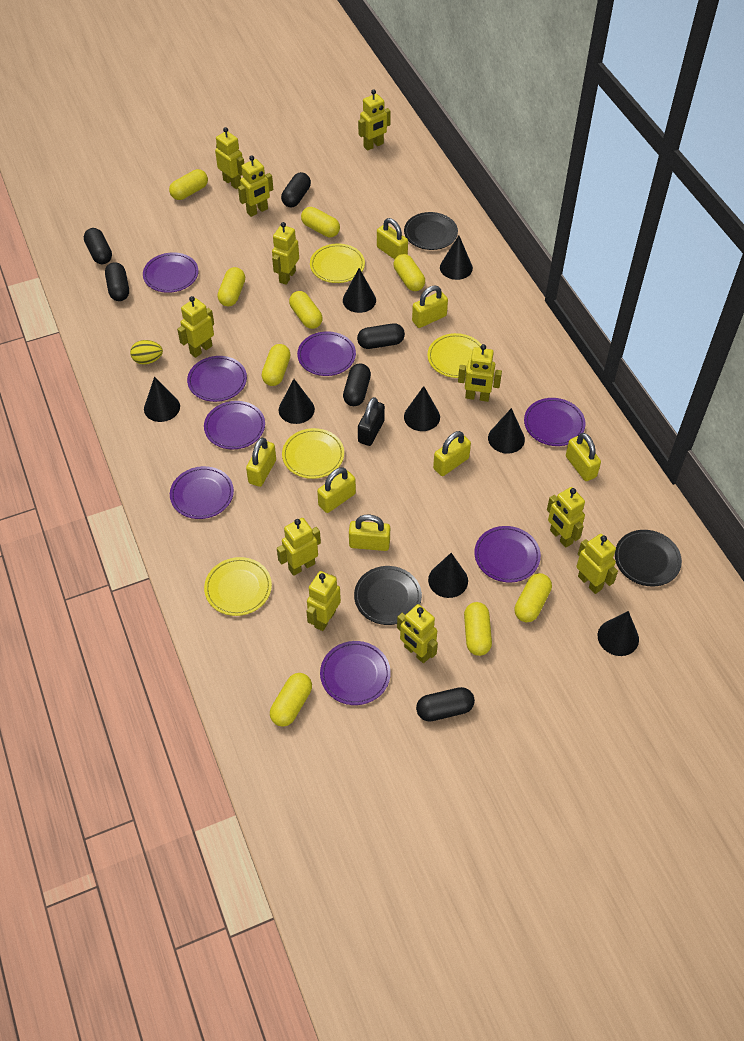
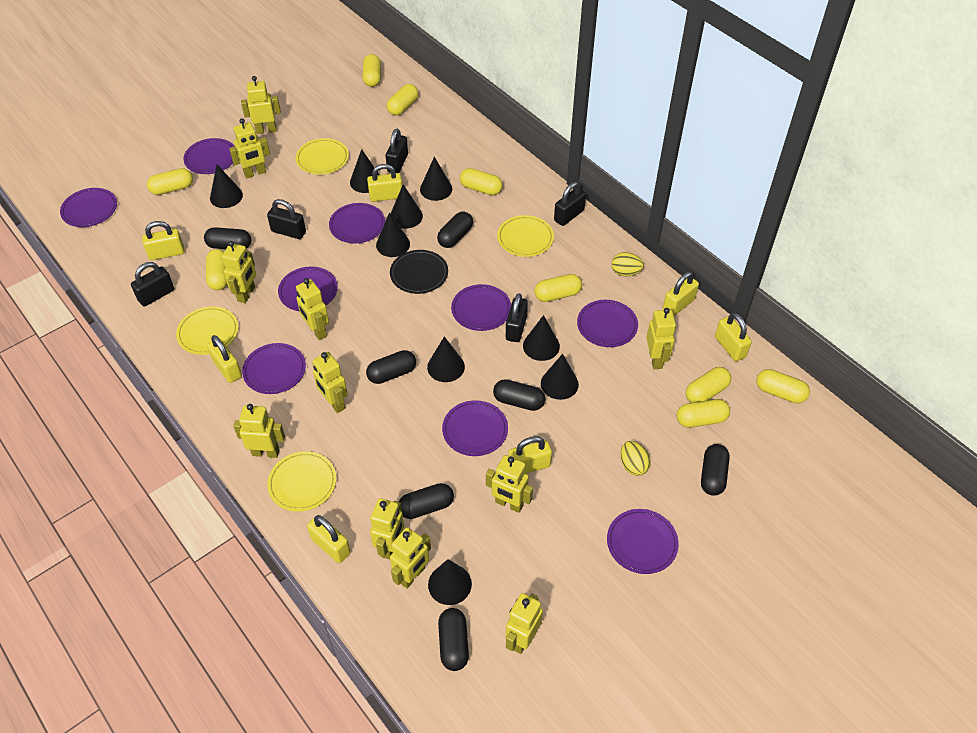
black capsule: 6 -> 7
black cone: 8 -> 9
black padlock: 1 -> 5
black plate: 3 -> 1
purple plate: 8 -> 9
yellow egg: 1 -> 2

